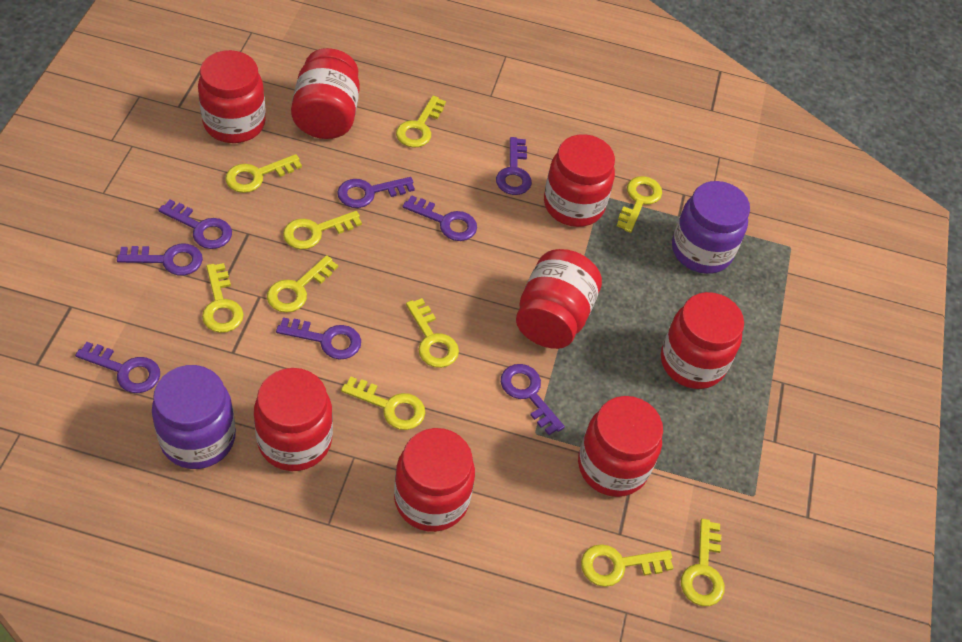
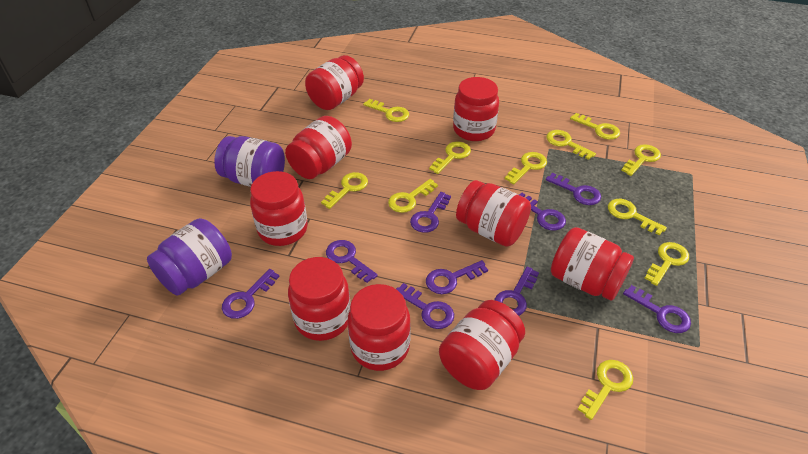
purple key: 8 -> 9
red jar: 8 -> 9
yellow key: 10 -> 11

